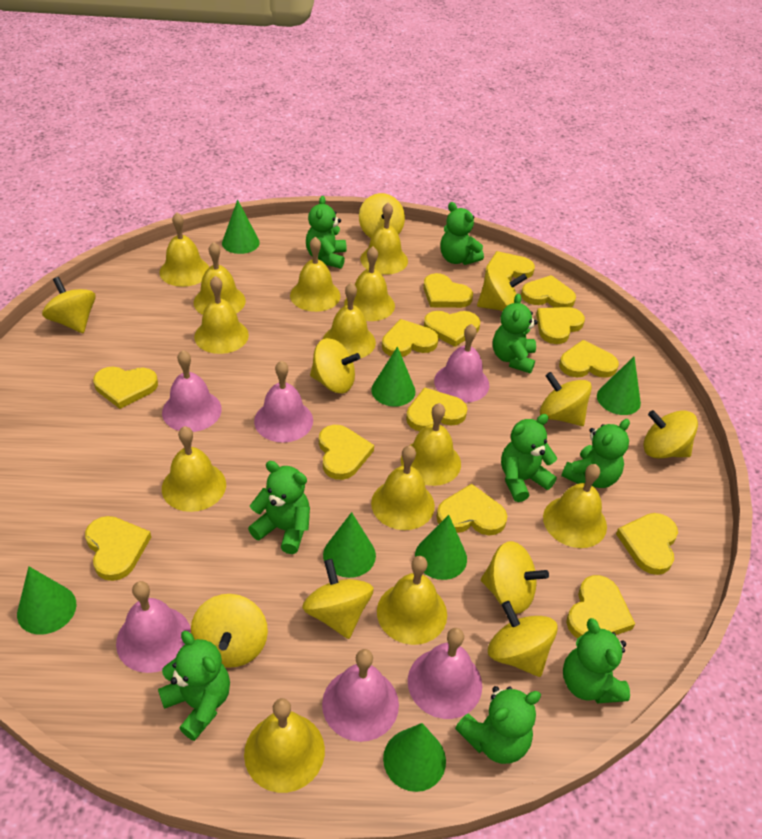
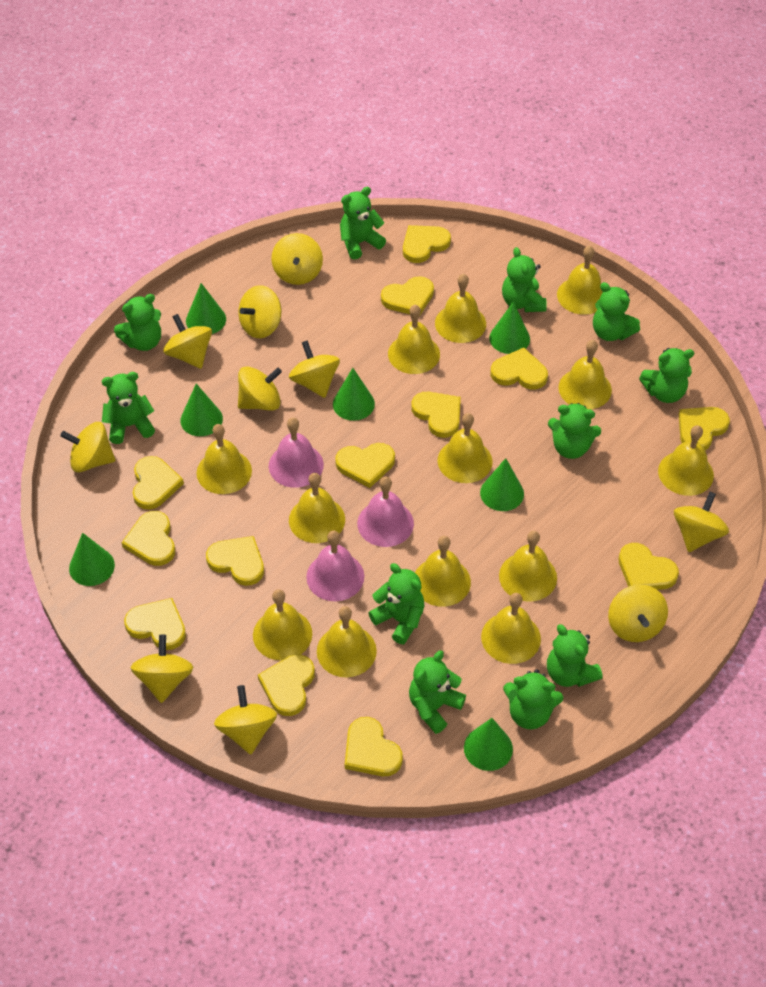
green teddy bear: 9 -> 11
pink bell: 6 -> 3
yellow heart: 14 -> 13

